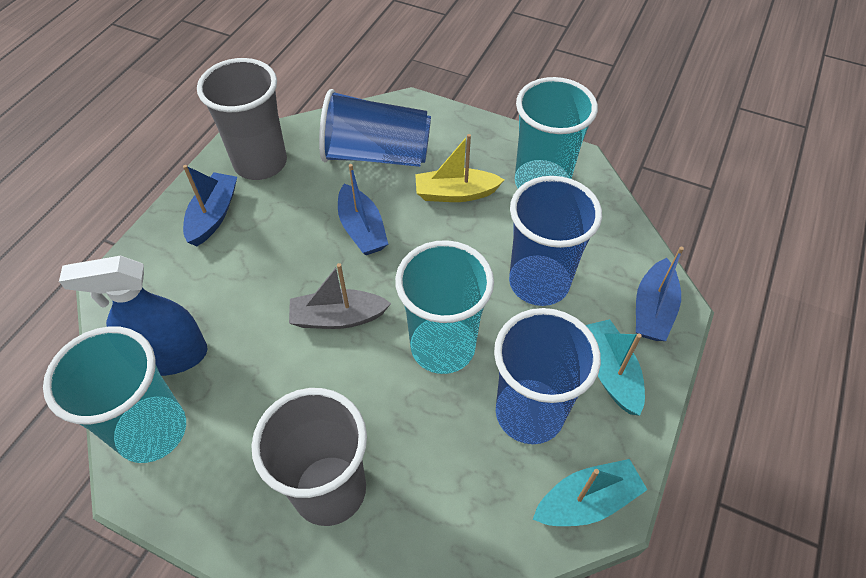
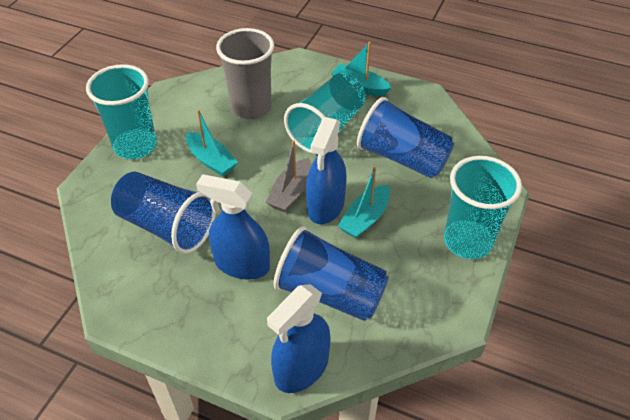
blue boat: 3 -> 0
blue spray bottle: 1 -> 3
grey cup: 2 -> 1
turquoise boat: 2 -> 3
yellow boat: 1 -> 0

